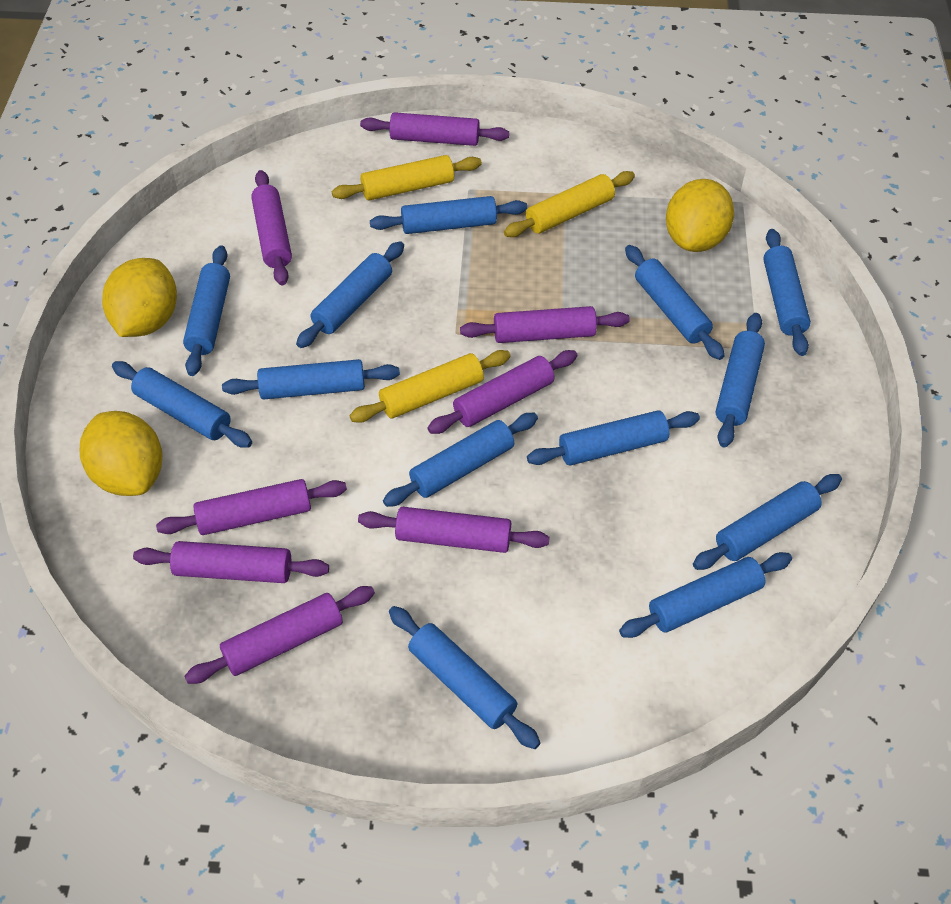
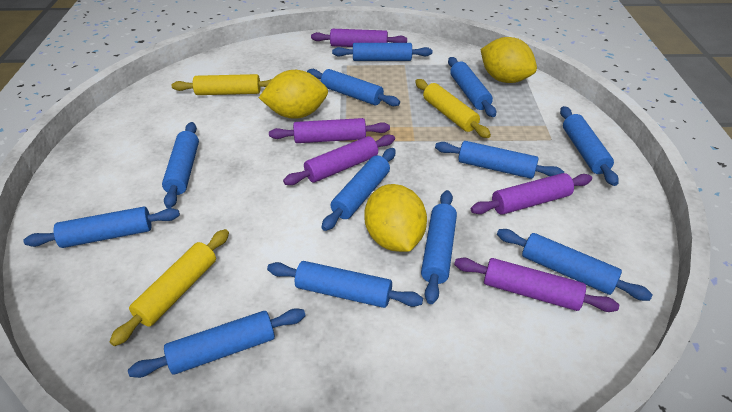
blue rolling pin: 13 -> 12
purple rolling pin: 8 -> 5

